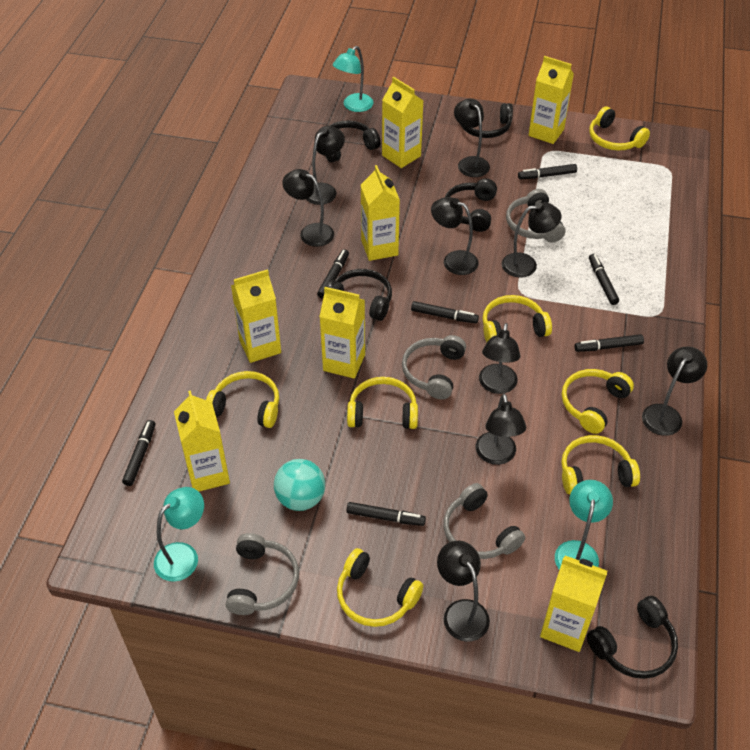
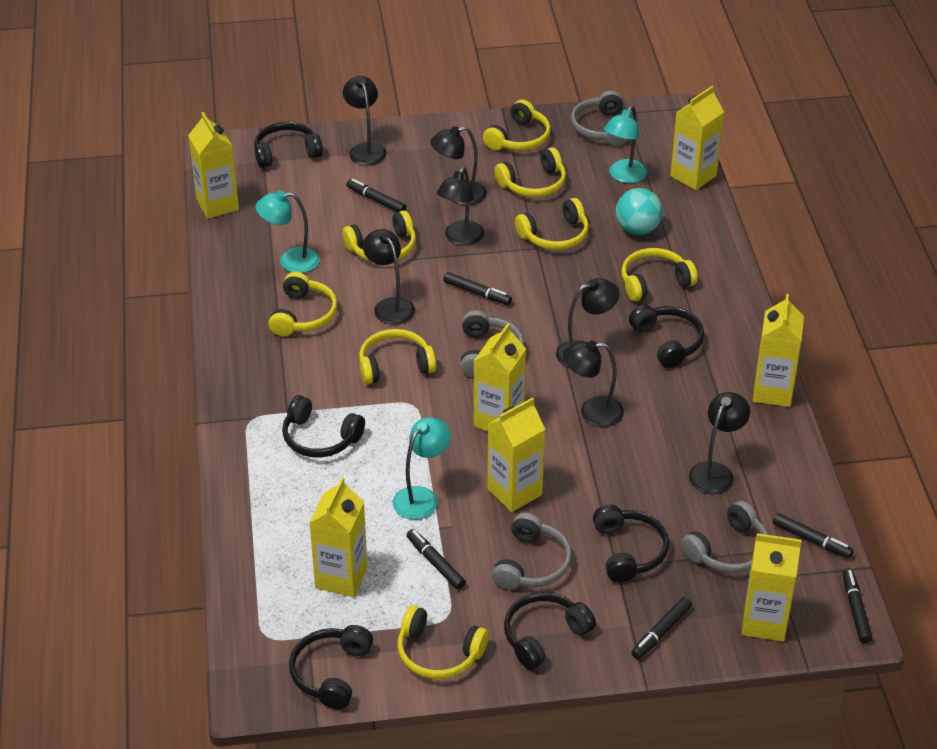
black headphones: 5 -> 6
black lamp: 9 -> 7
black marker: 7 -> 6
yellow headphones: 7 -> 8

